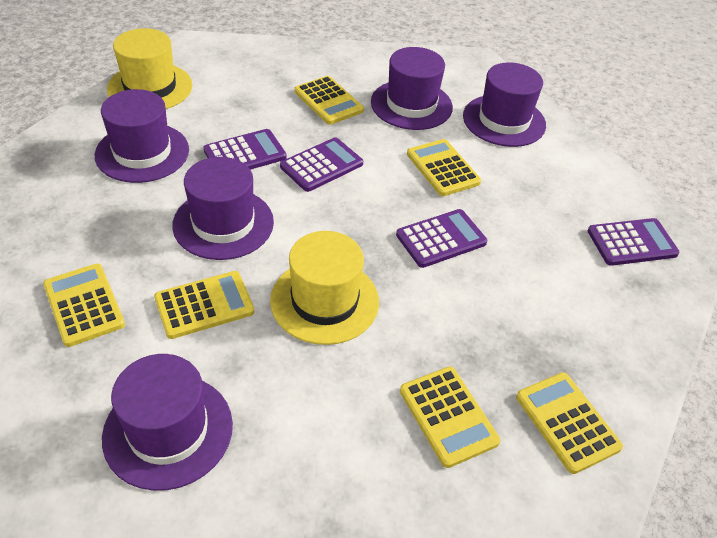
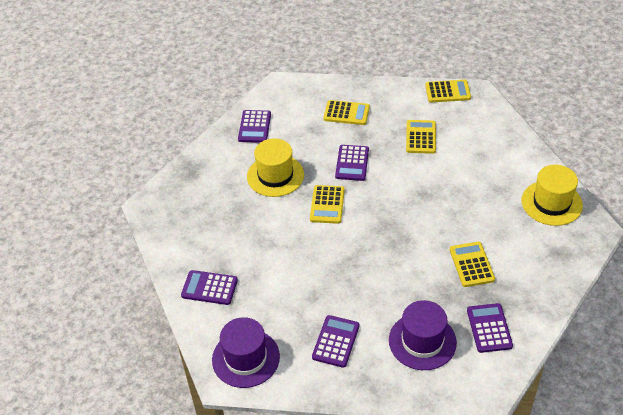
purple calculator: 4 -> 5
purple hat: 5 -> 2
yellow calculator: 6 -> 5

